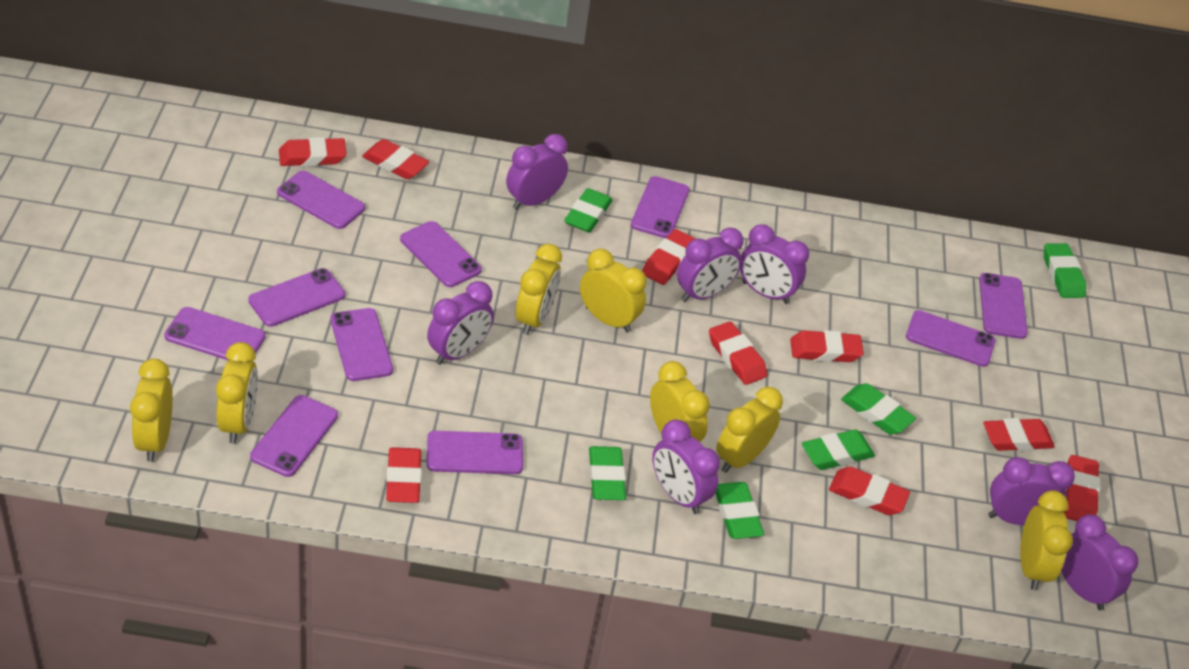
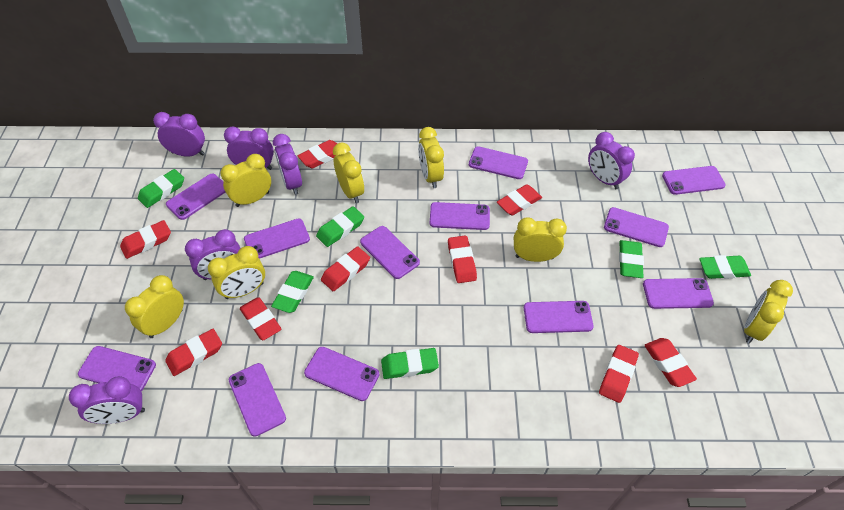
purple clock: 7 -> 6
purple phone: 10 -> 12

